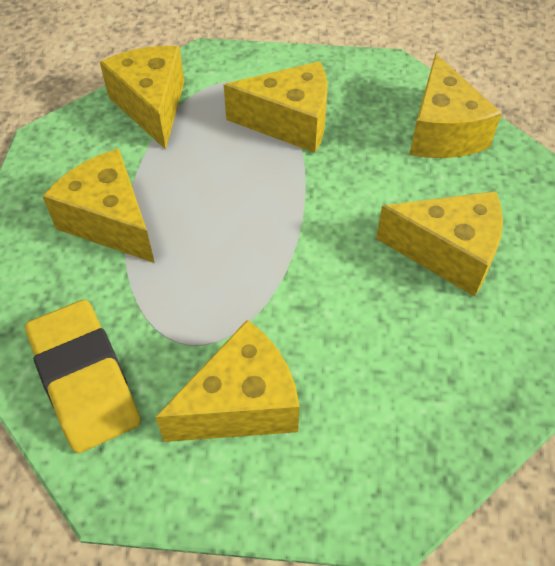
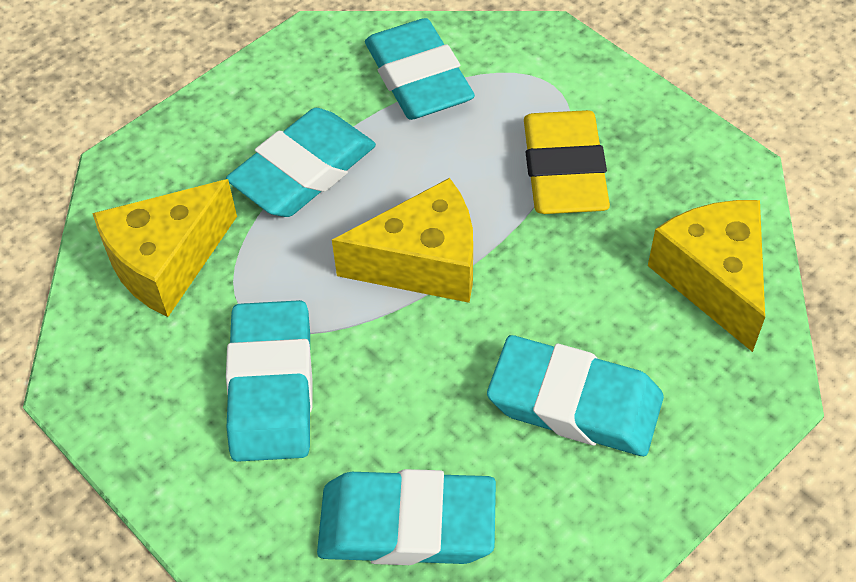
turquoise eraser: 0 -> 5
yellow cheese: 6 -> 3

